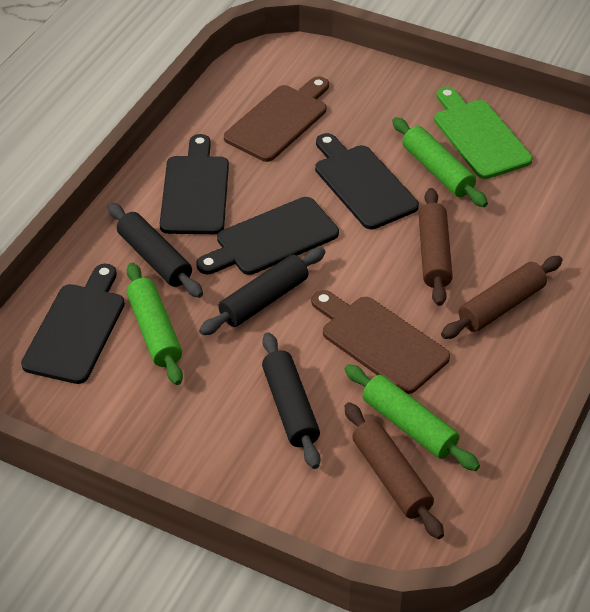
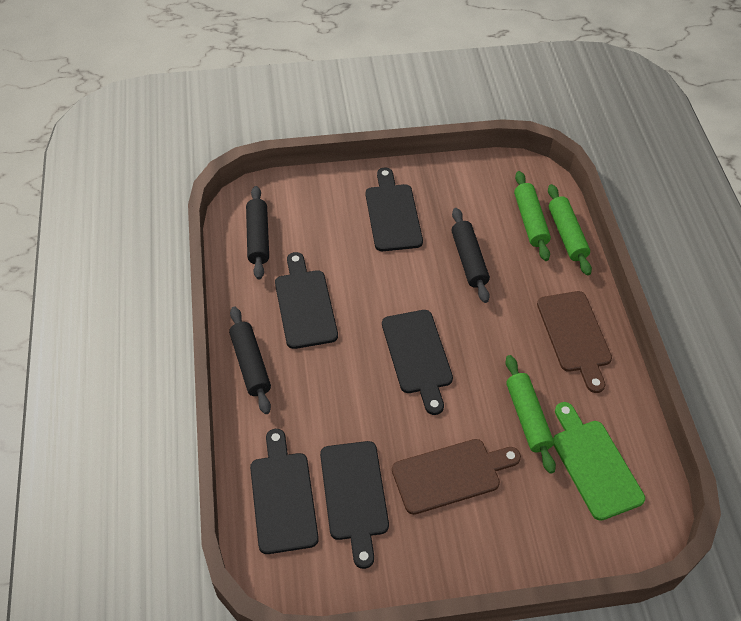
black cutting board: 4 -> 5
brown rolling pin: 3 -> 0

